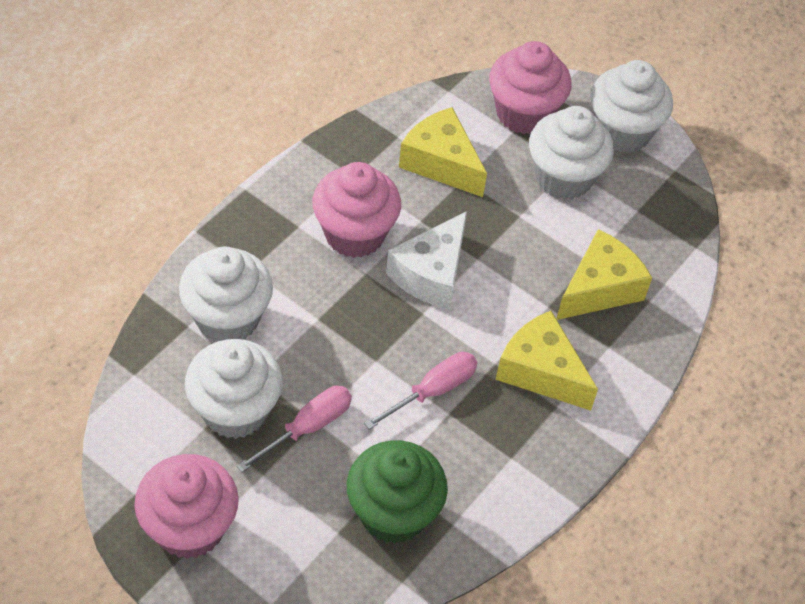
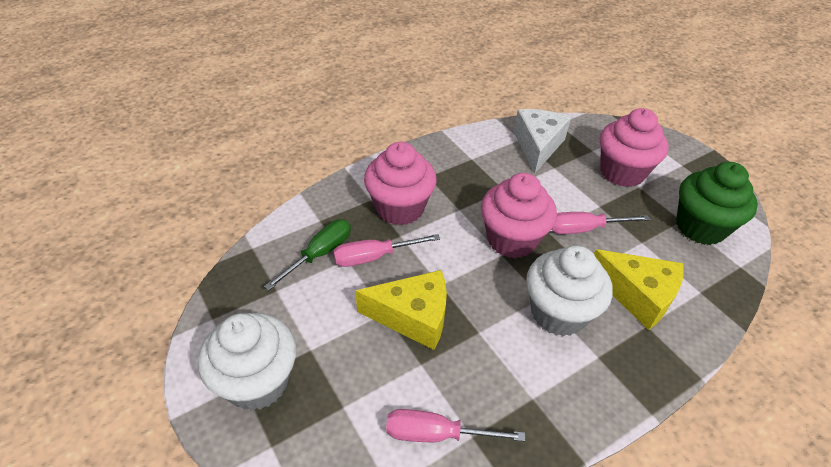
green screwdriver: 0 -> 1
pink screwdriver: 2 -> 3
white cupcake: 4 -> 2
yellow cheese: 3 -> 2

